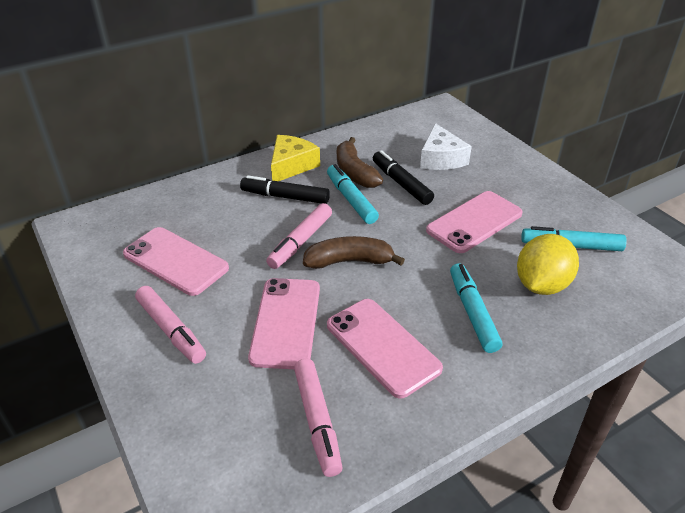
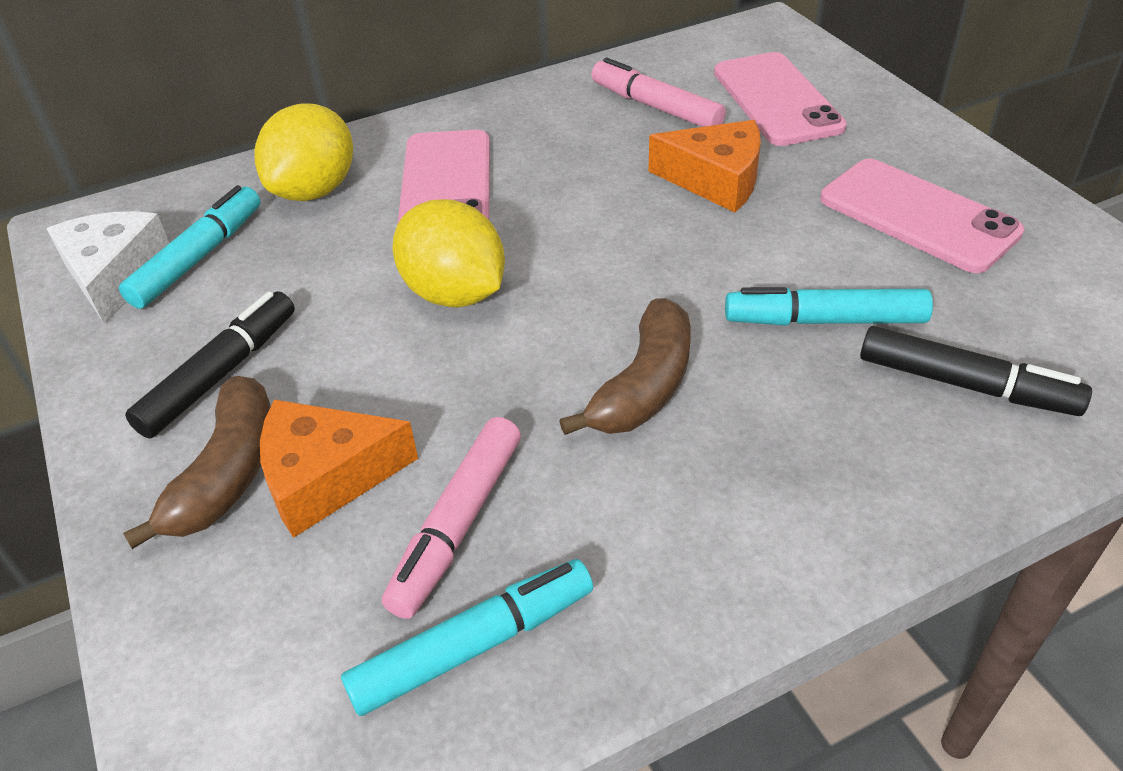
orange cheese: 0 -> 2
pink marker: 3 -> 2
pink phone: 4 -> 3
yellow cheese: 1 -> 0
yellow lemon: 1 -> 2

